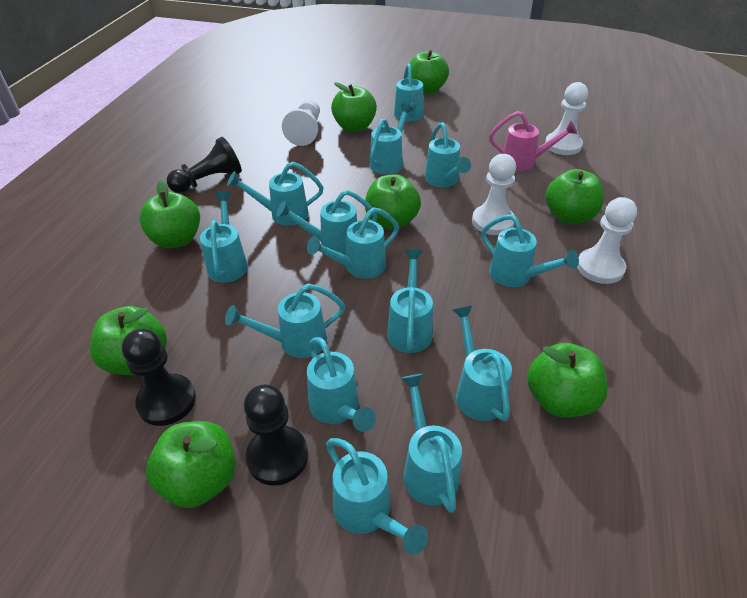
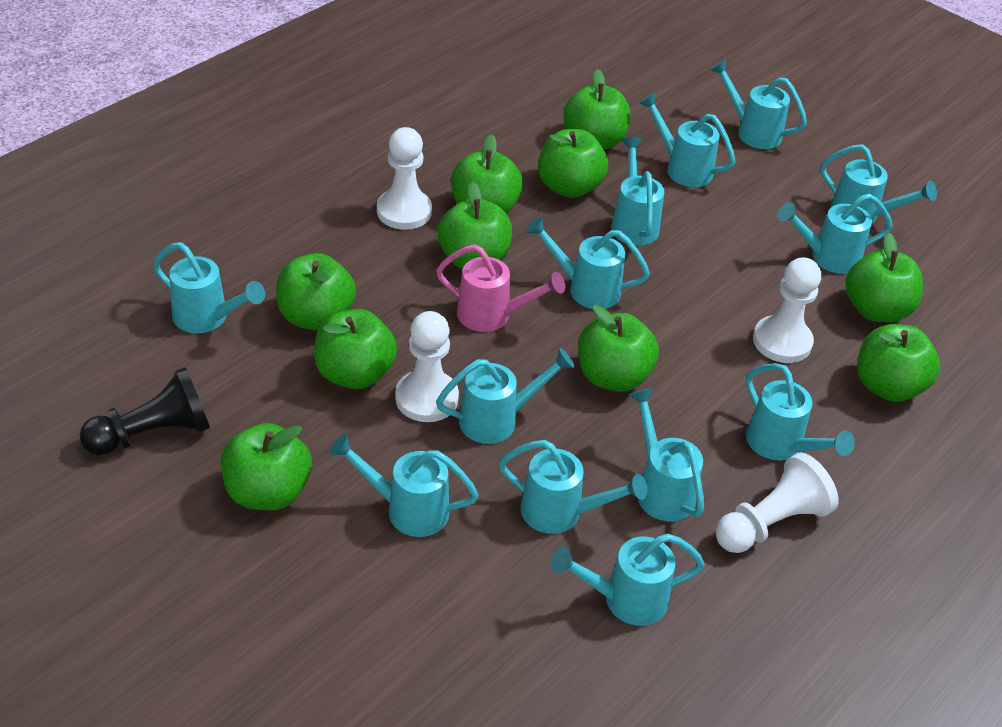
black pawn: 3 -> 1
green apple: 8 -> 10
turquoise watering can: 14 -> 13

